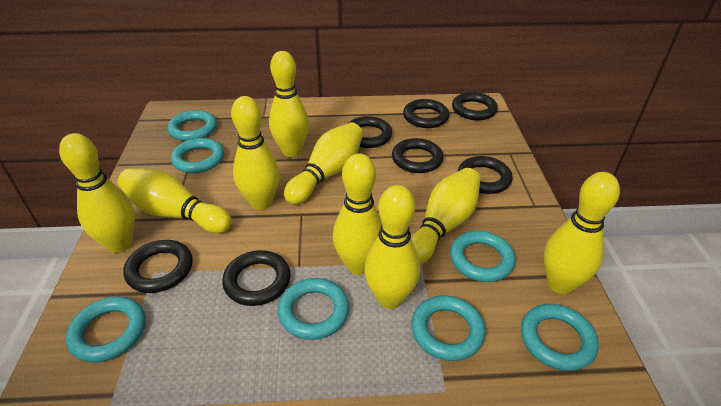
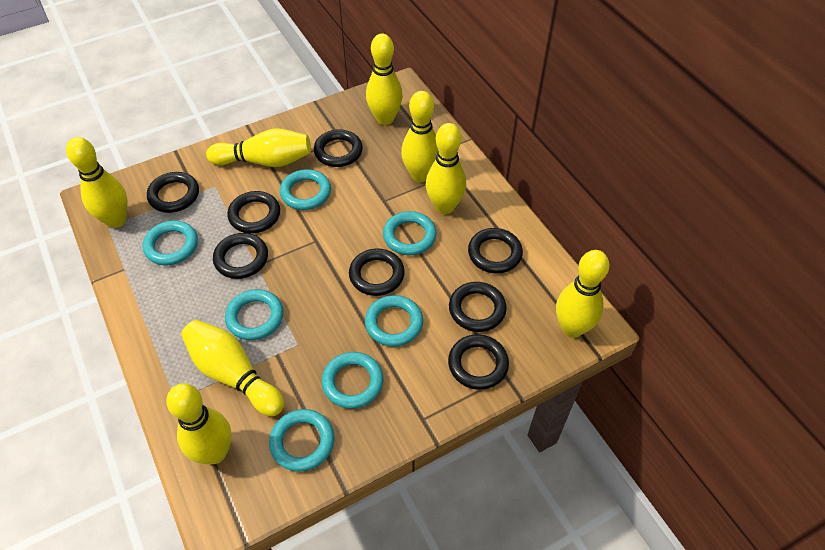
black ring: 7 -> 8
yellow bowling pin: 9 -> 8

